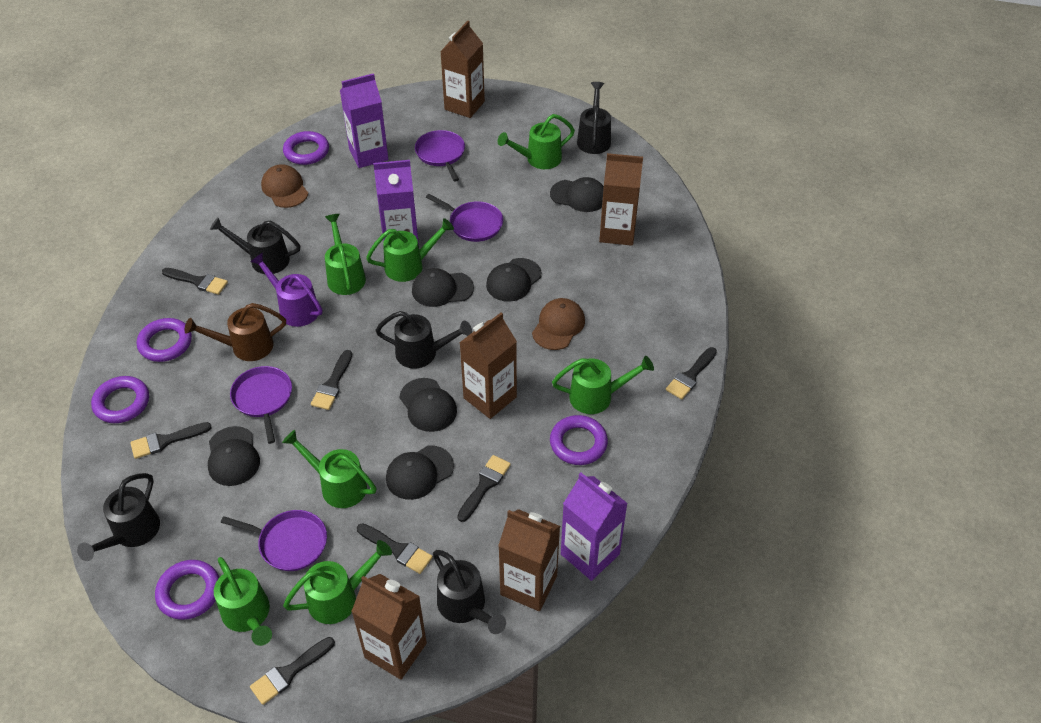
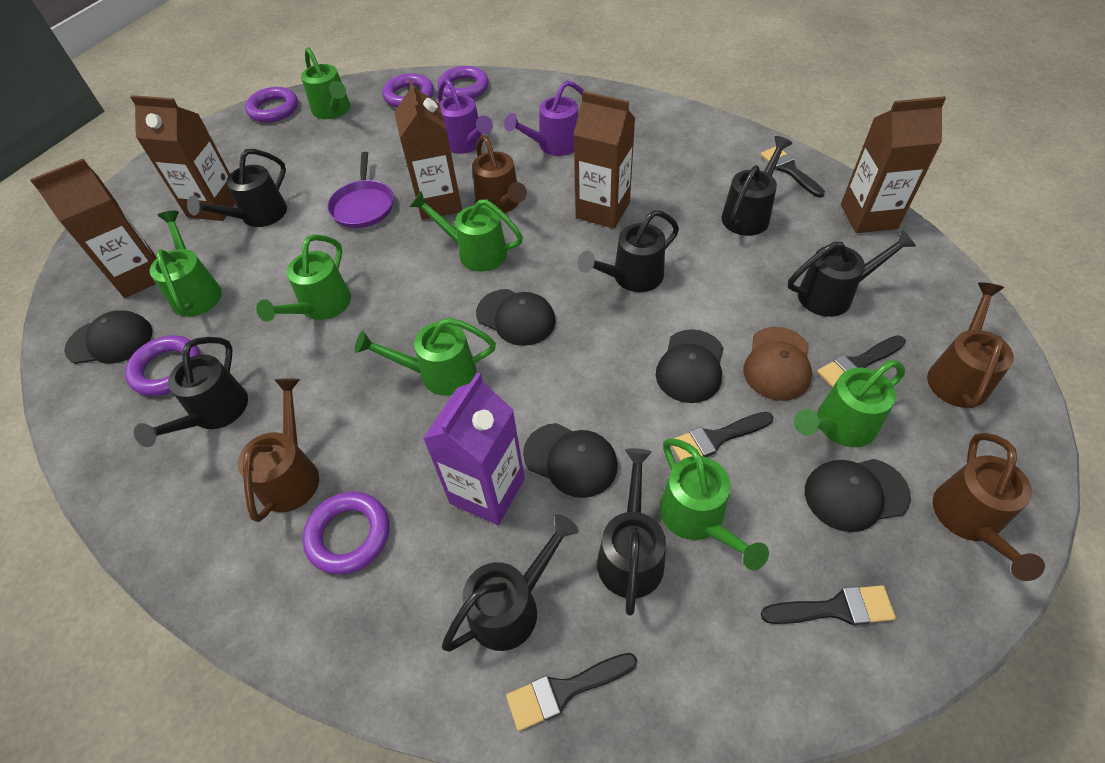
black brush: 7 -> 5
black cap: 6 -> 5
black watering can: 5 -> 7
brown cap: 2 -> 1
brown watering can: 1 -> 4
purple carton: 3 -> 1
purple pan: 4 -> 1
purple watering can: 1 -> 2

